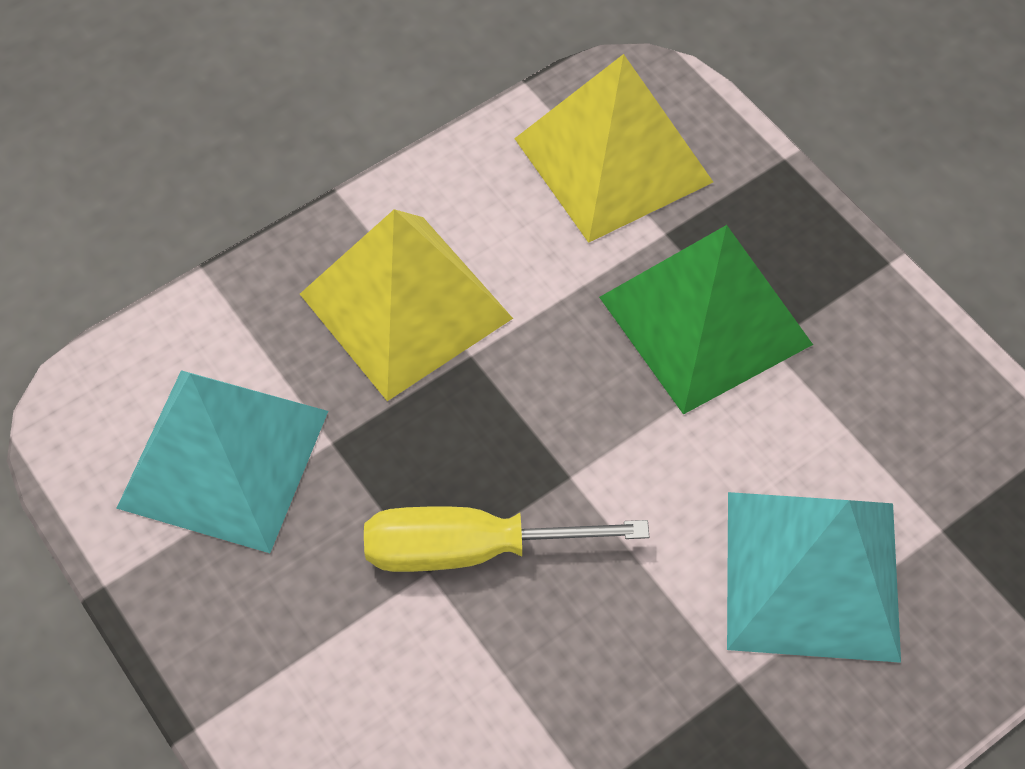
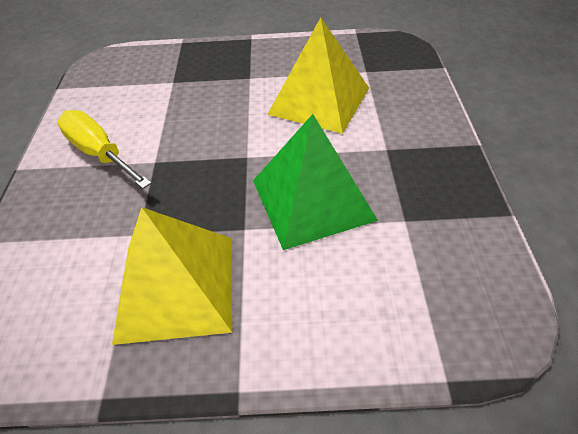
turquoise pyramid: 2 -> 0

